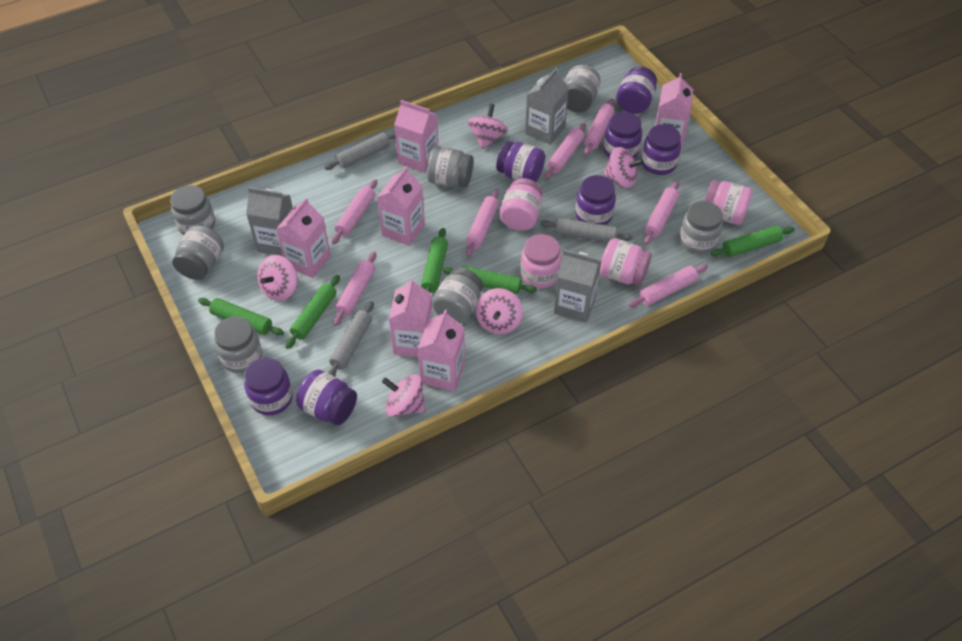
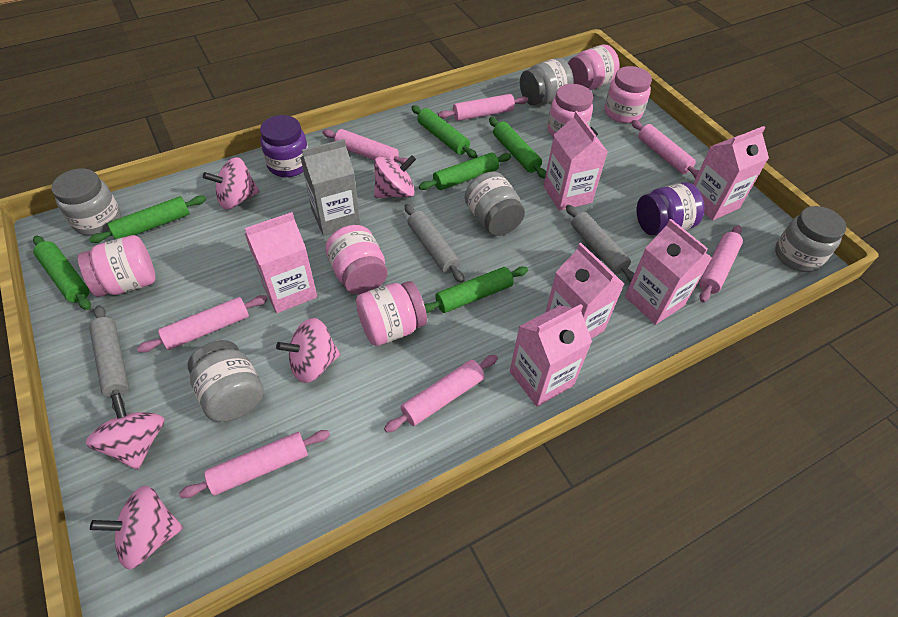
green rolling pin: 5 -> 6
grey carton: 3 -> 1
grey jar: 7 -> 5
pink jar: 4 -> 6
purple jar: 7 -> 2

